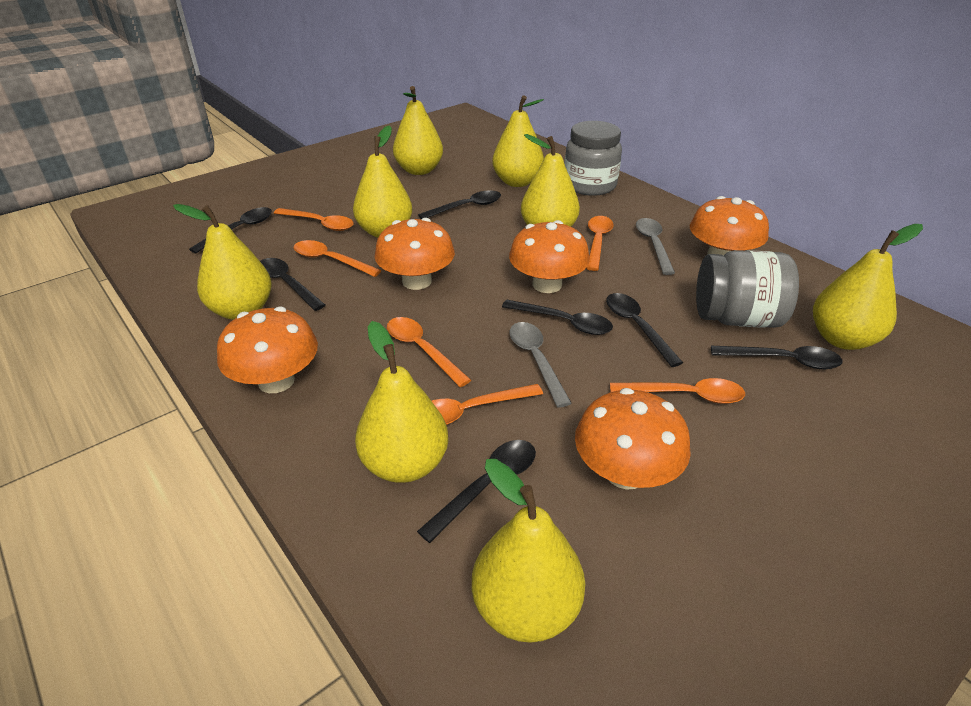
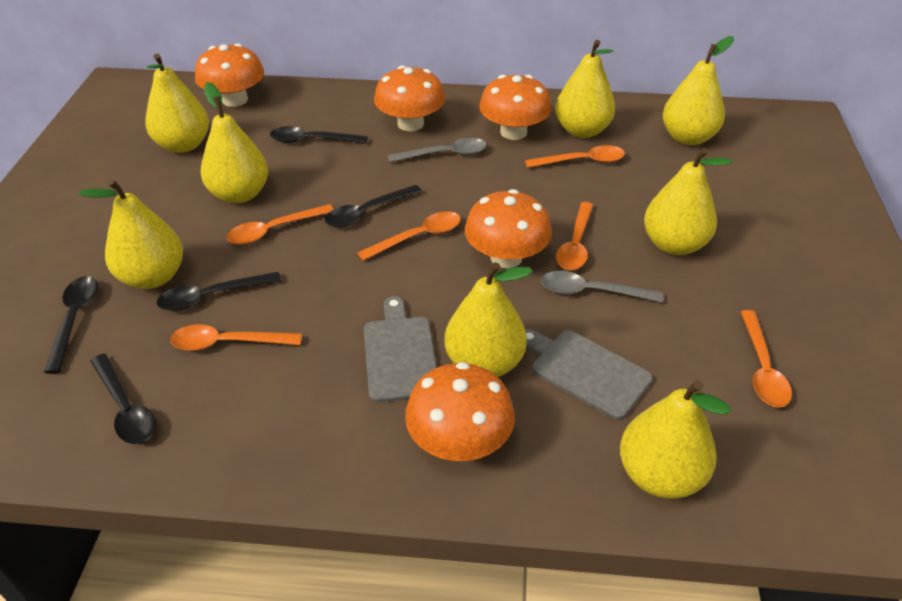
black spoon: 7 -> 5
grey cutting board: 0 -> 2
grey jar: 2 -> 0

